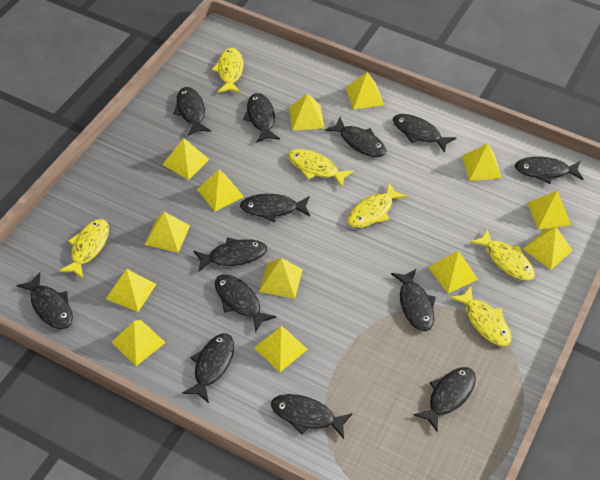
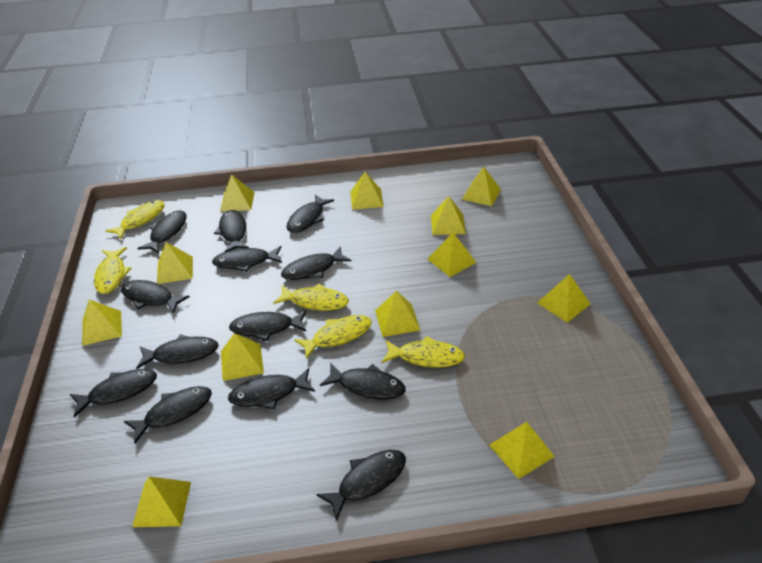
yellow fish: 6 -> 5
yellow pyramid: 13 -> 12

